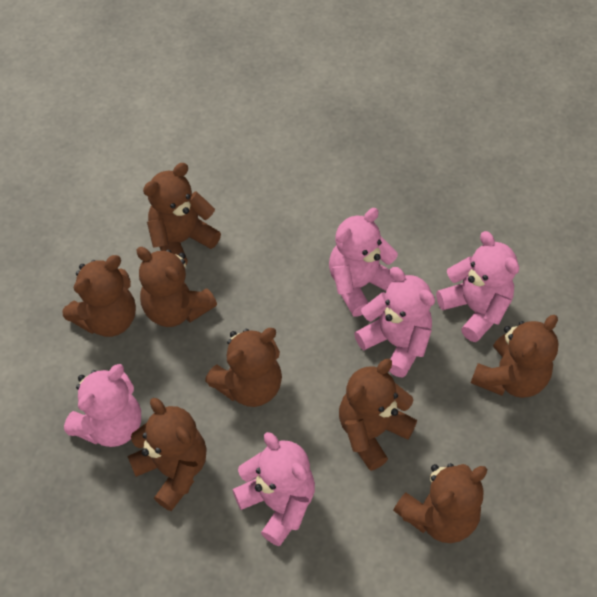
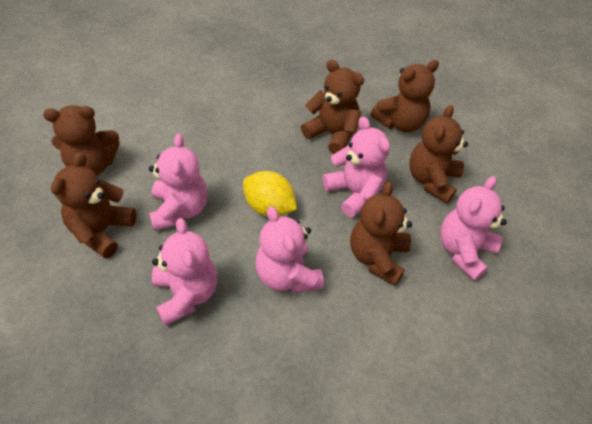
brown teddy bear: 8 -> 6
yellow lemon: 0 -> 1

